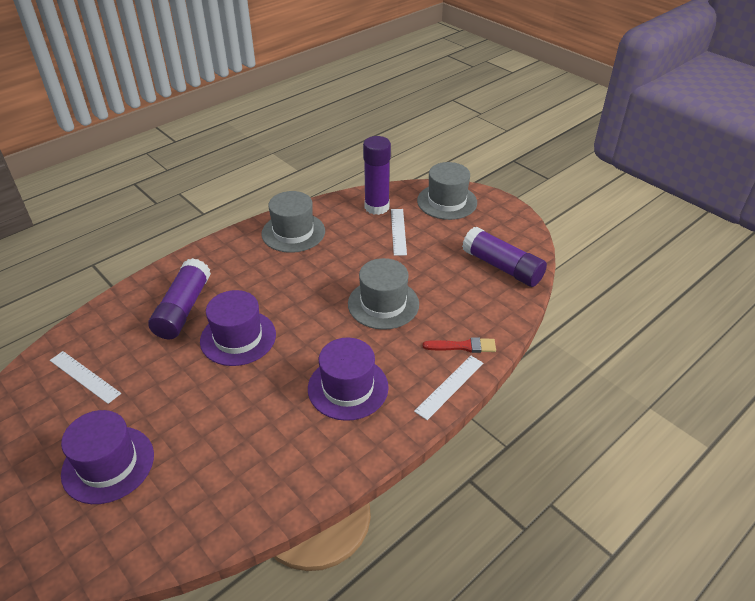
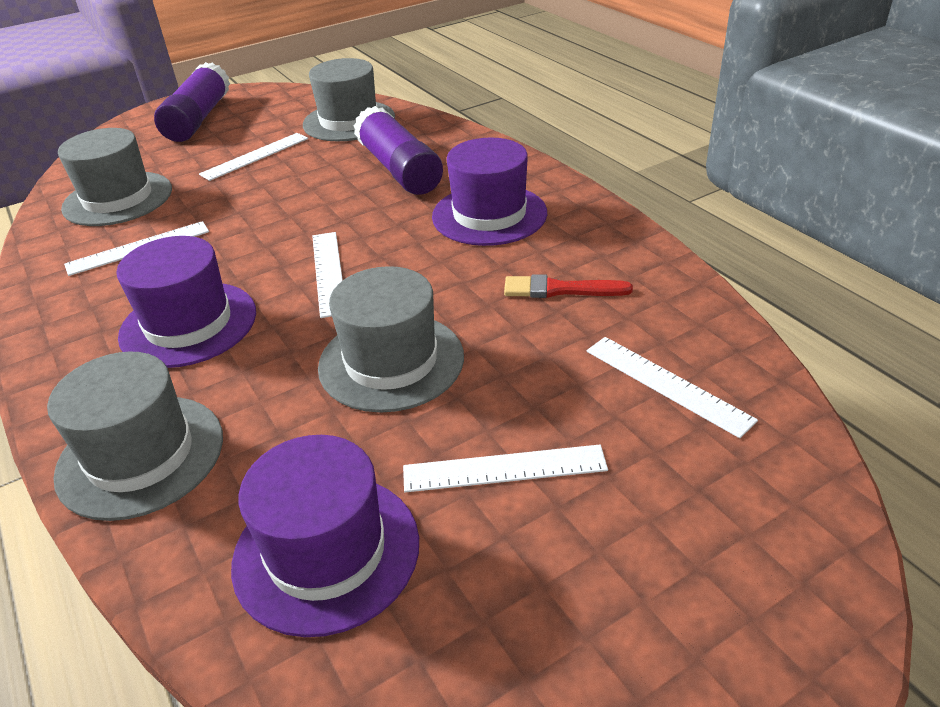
grey hat: 3 -> 4
purple glue stick: 3 -> 2
white ruler: 3 -> 5

